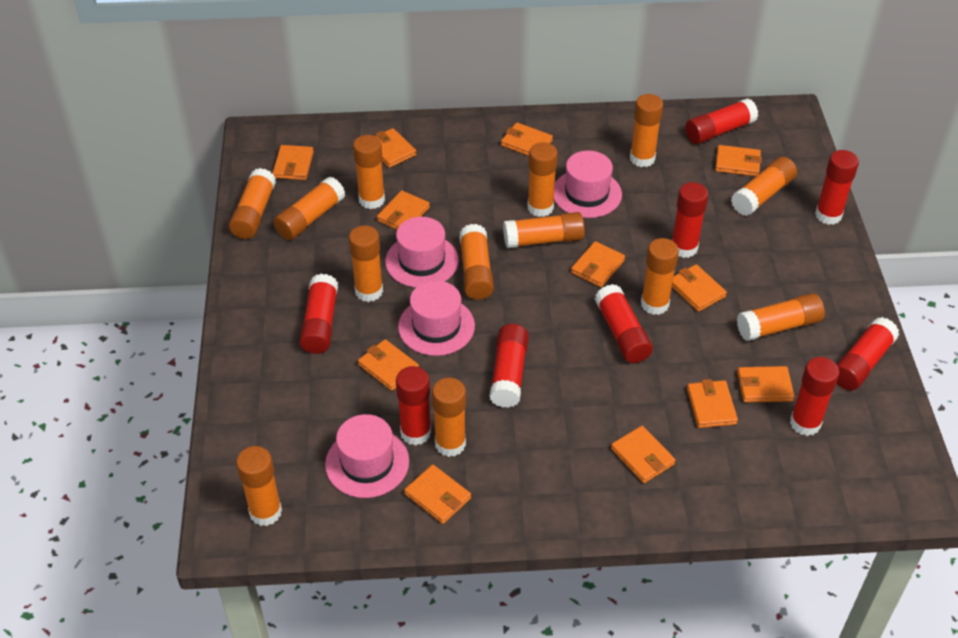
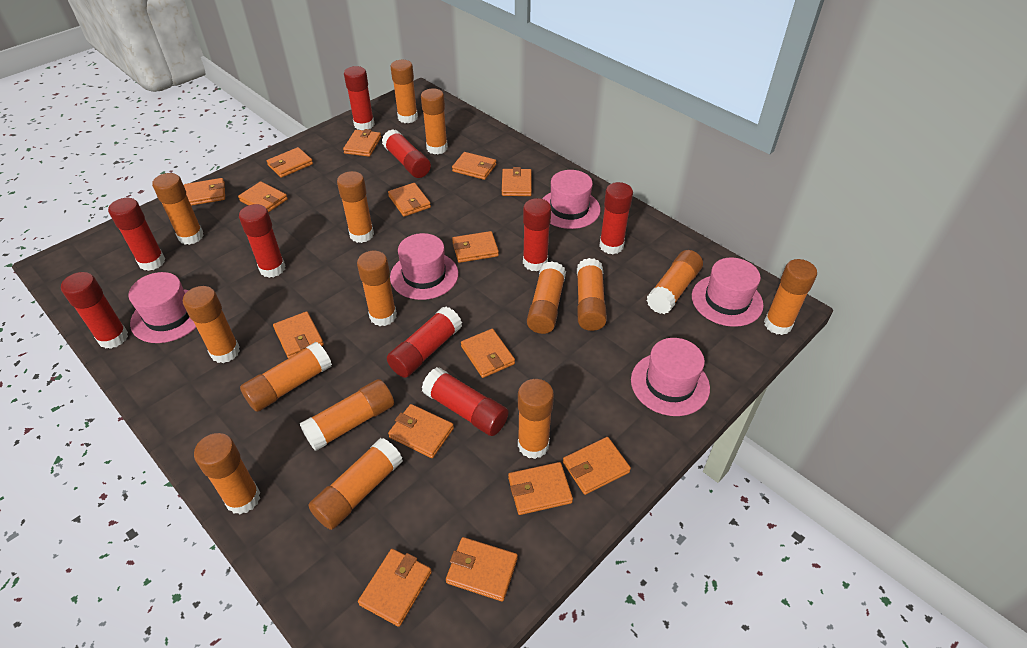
orange glue stick: 13 -> 15
orange wallet: 12 -> 15
pink hat: 4 -> 5

